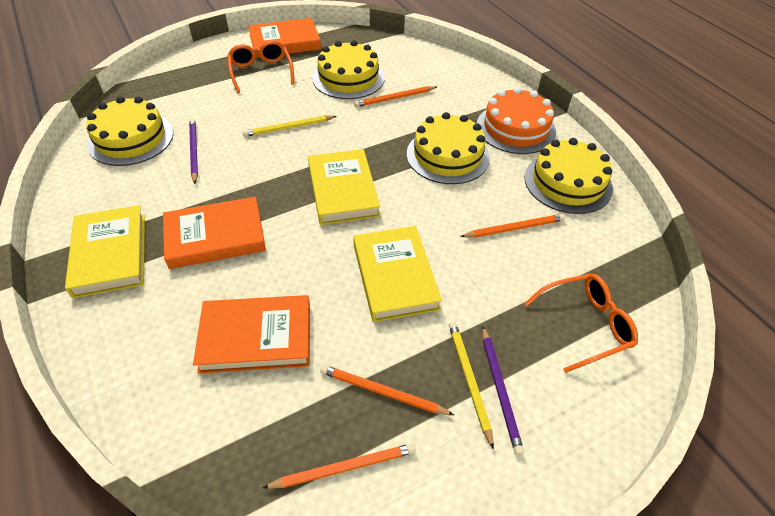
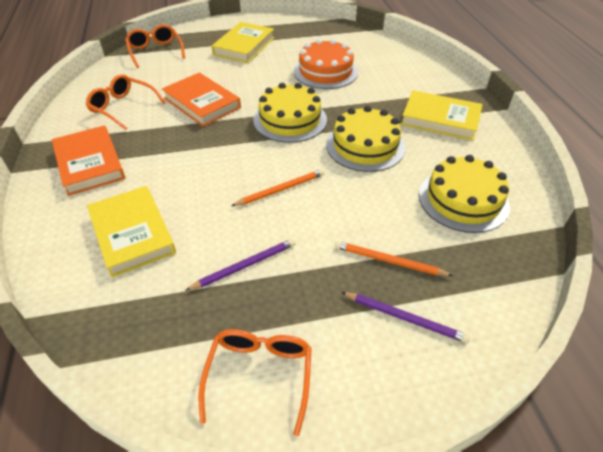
orange book: 3 -> 2
orange glasses: 2 -> 3
orange pencil: 4 -> 2
yellow cake: 4 -> 3
yellow pencil: 2 -> 0

